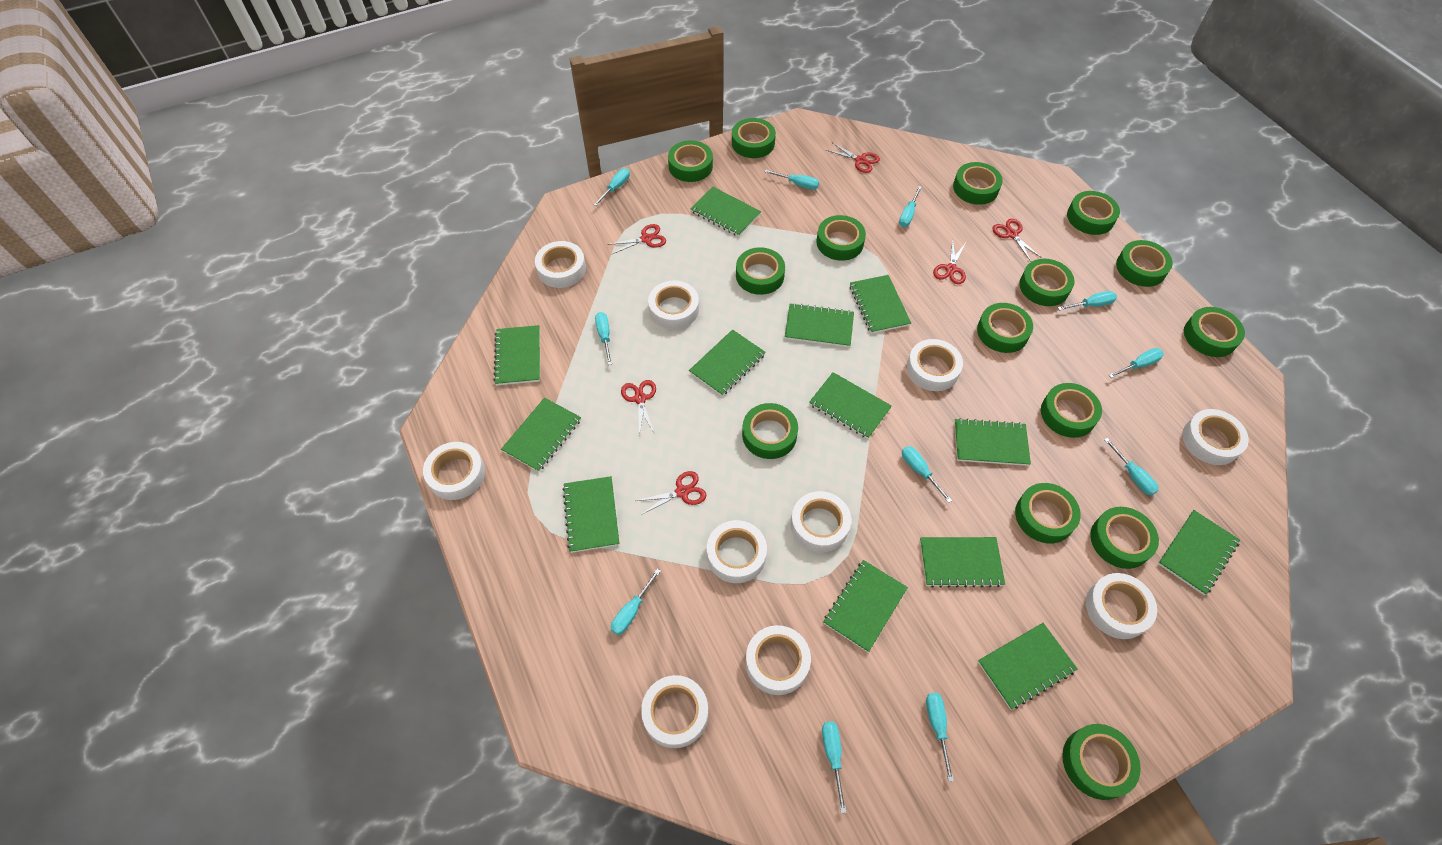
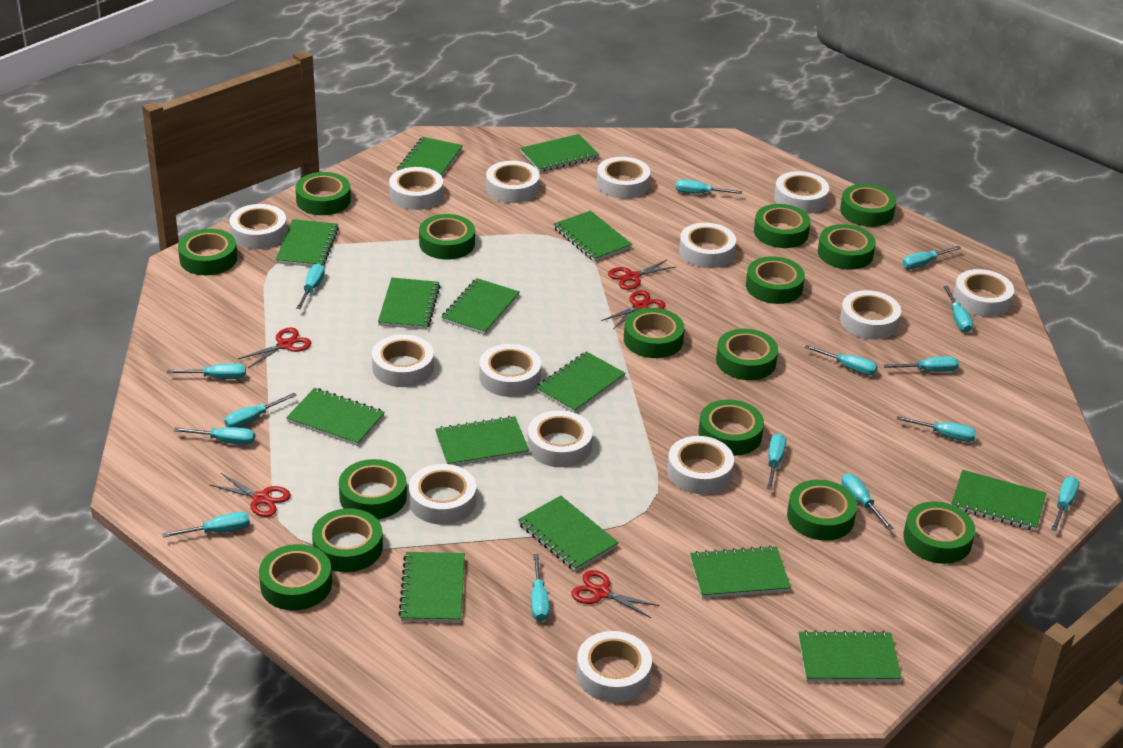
green notebook: 13 -> 14
red scissors: 6 -> 5
turquoise screwdriver: 11 -> 15
white tape: 10 -> 14

